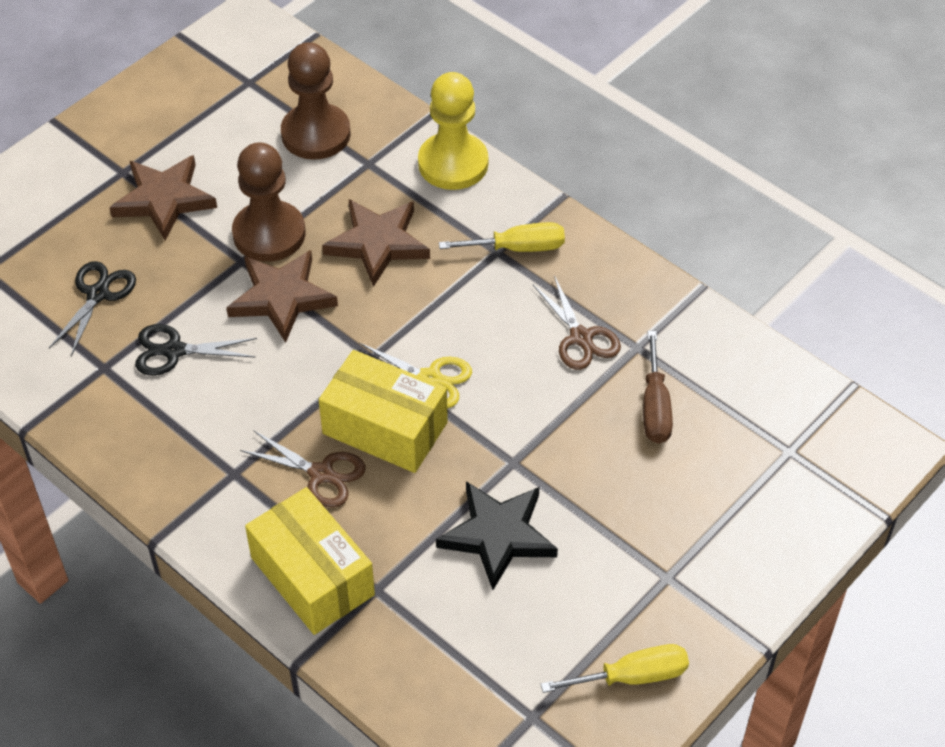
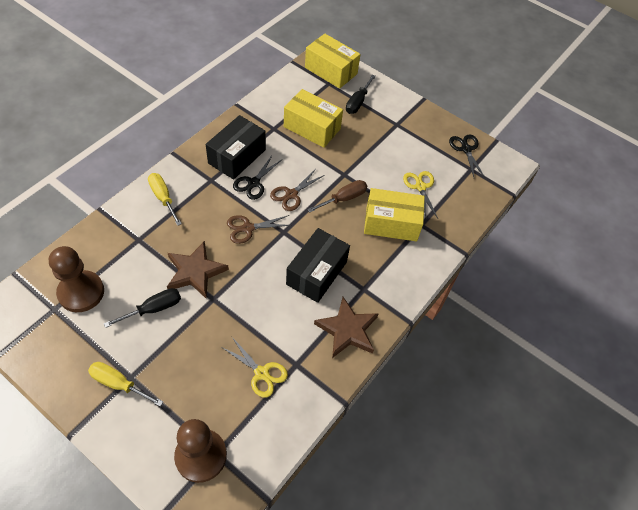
black box: 0 -> 2
black screwdriver: 0 -> 2
black star: 1 -> 0
brown star: 3 -> 2
yellow box: 2 -> 3
yellow pawn: 1 -> 0
yellow scissors: 1 -> 2

